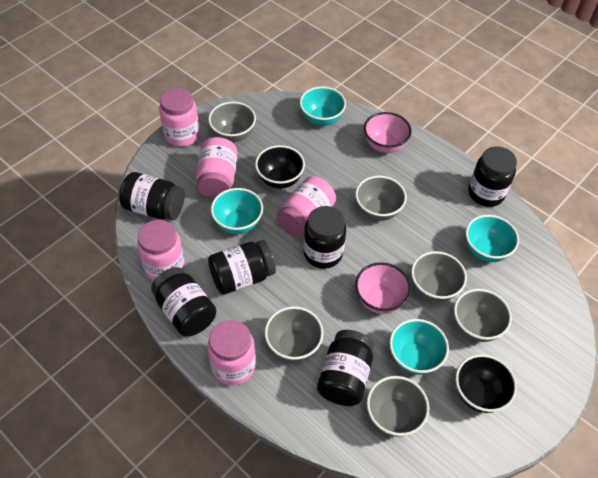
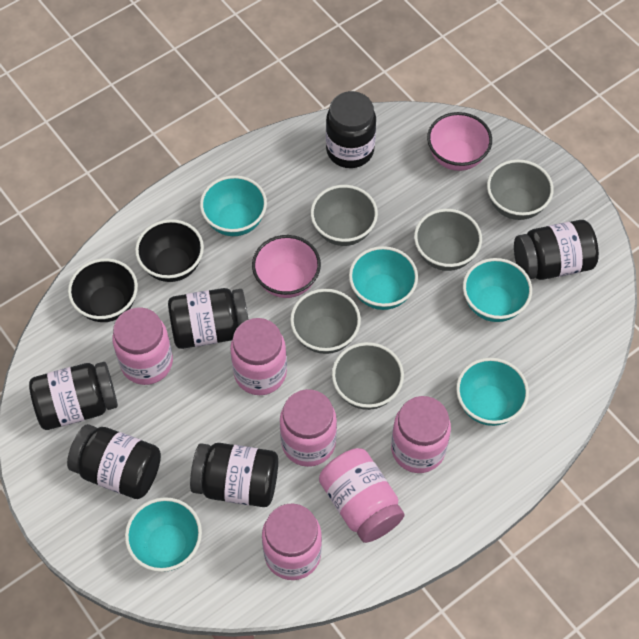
grey bowl: 6 -> 5
pink jar: 5 -> 6
turquoise bowl: 4 -> 5

